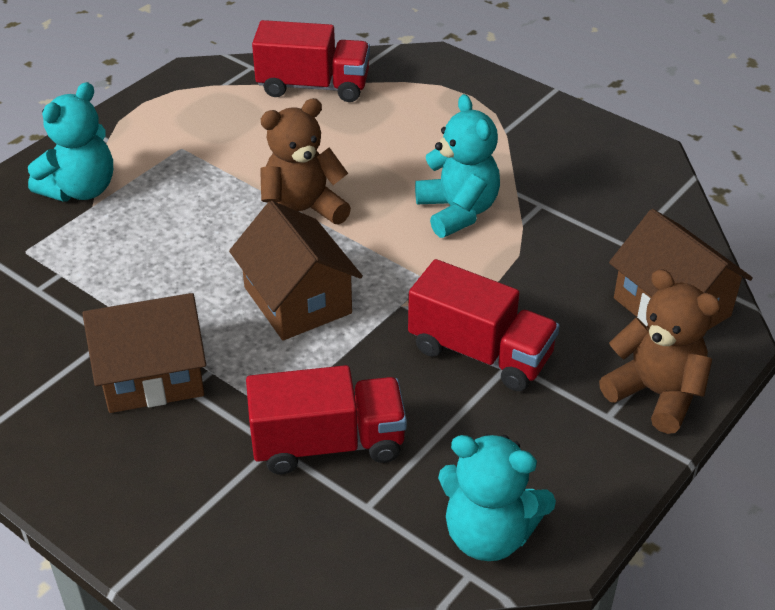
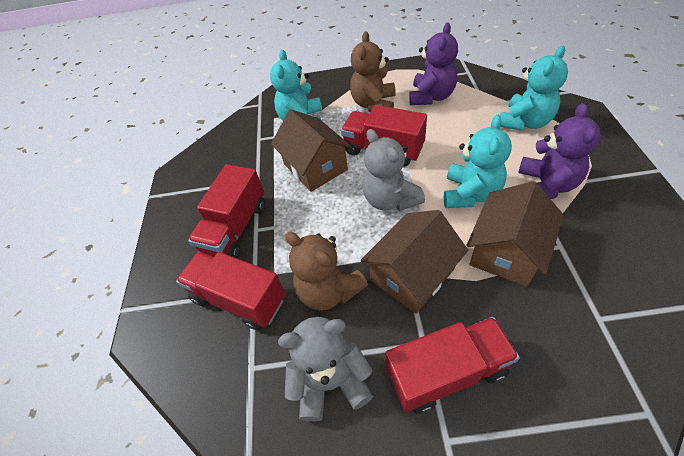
grey teddy bear: 0 -> 2
purple teddy bear: 0 -> 2
red truck: 3 -> 4

